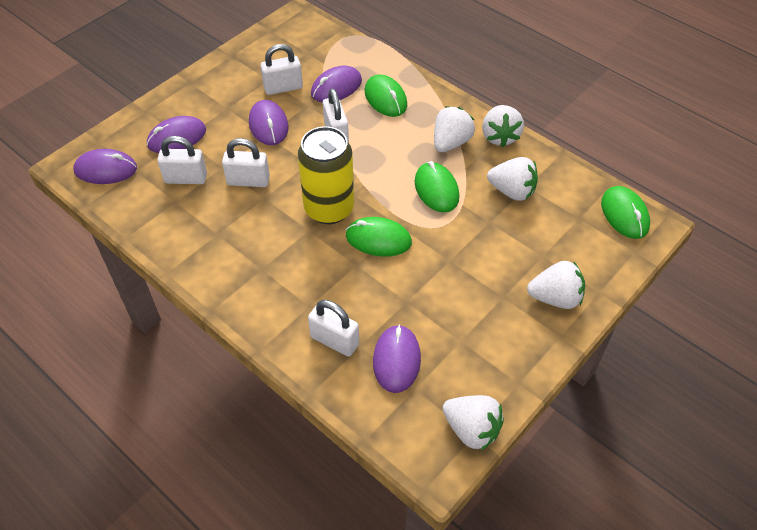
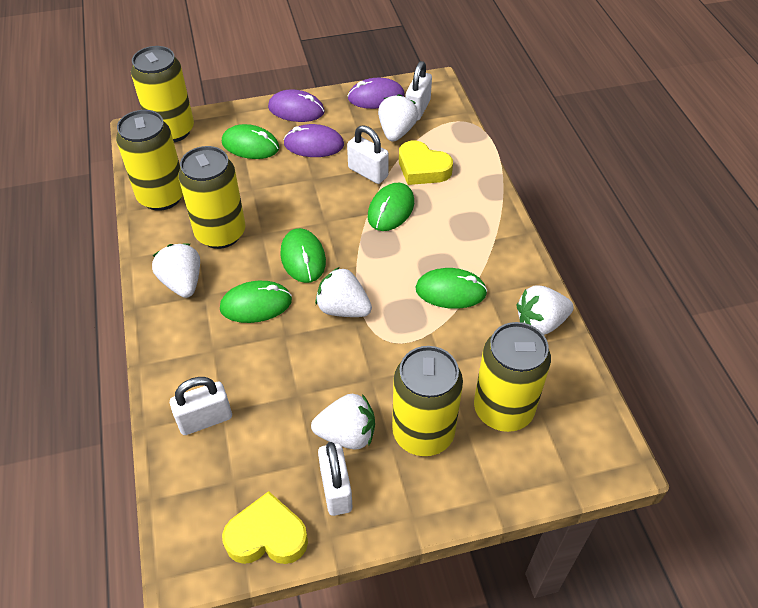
green mouse: 4 -> 5
purple mouse: 5 -> 3
white padlock: 5 -> 4
yellow can: 1 -> 5
yellow heart: 0 -> 2

